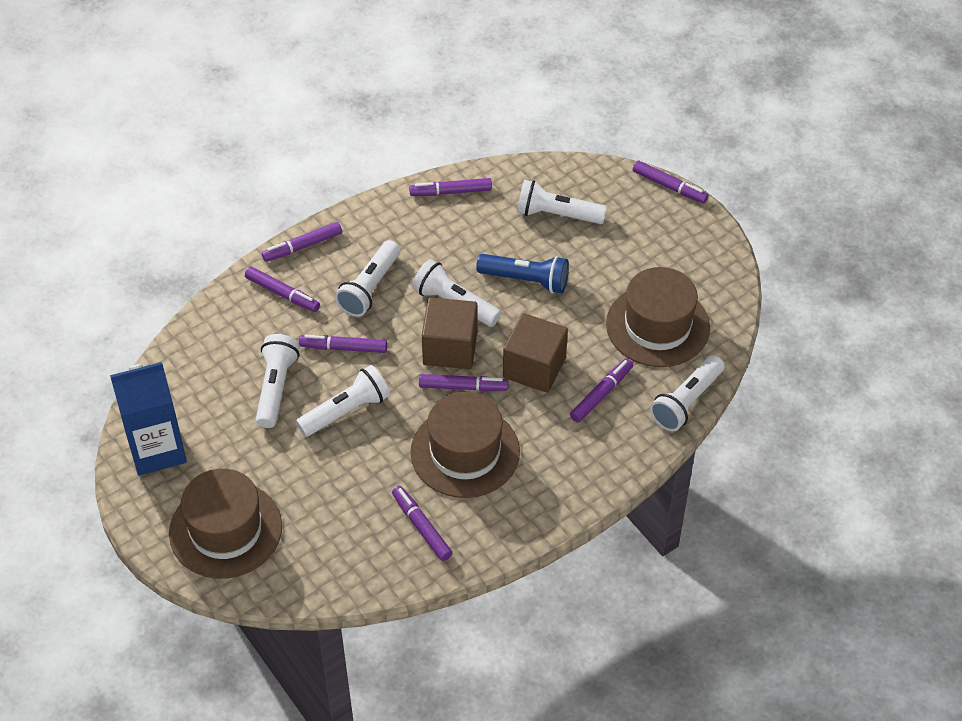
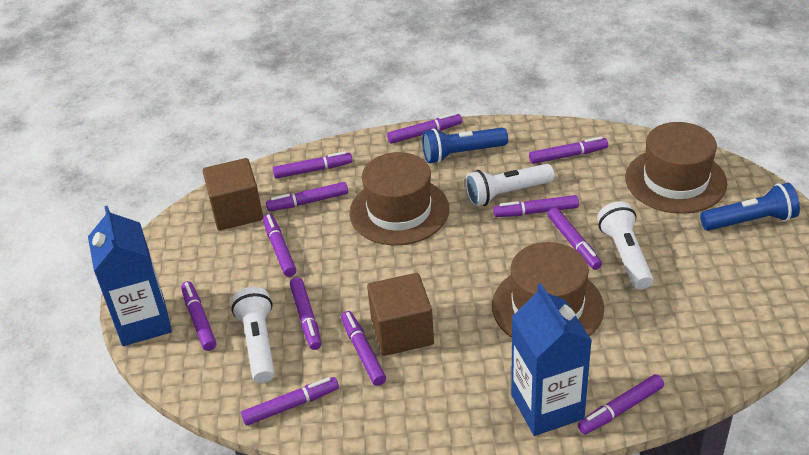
blue carton: 1 -> 2
blue flashlight: 1 -> 2
purple marker: 8 -> 12
white flashlight: 6 -> 3

